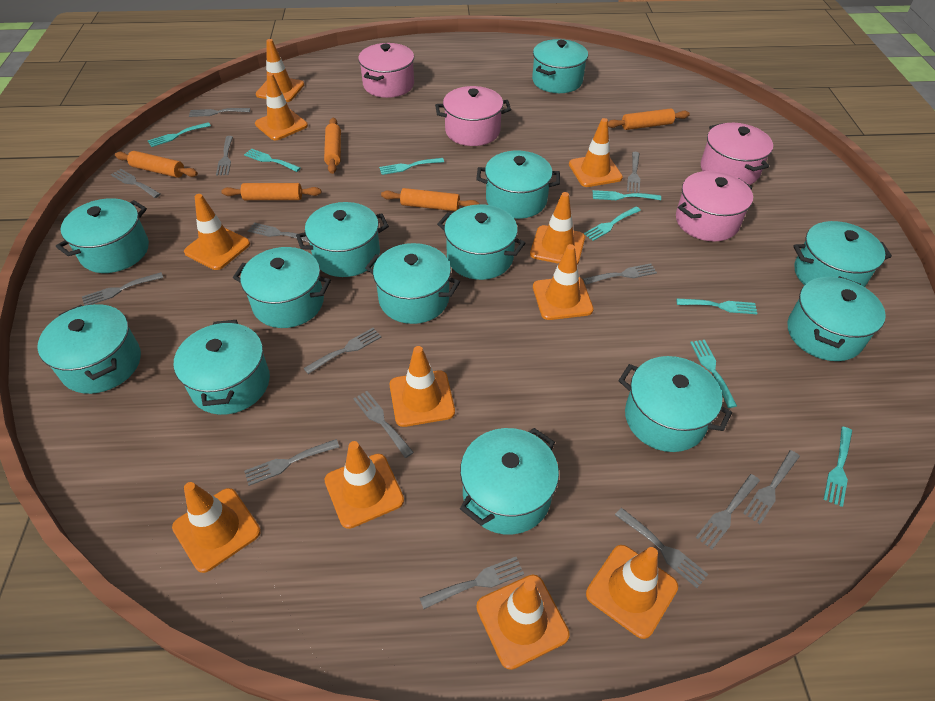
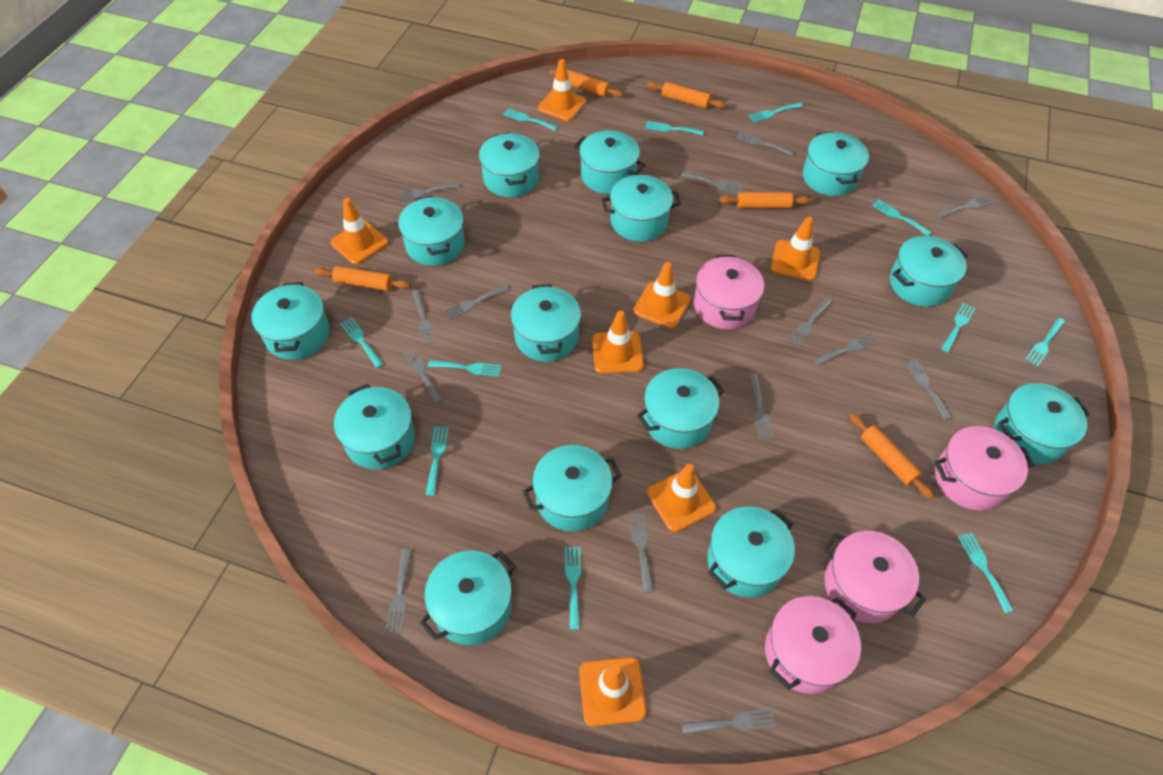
orange traffic cone: 11 -> 7
turquoise fork: 8 -> 11
turquoise pot: 13 -> 14

